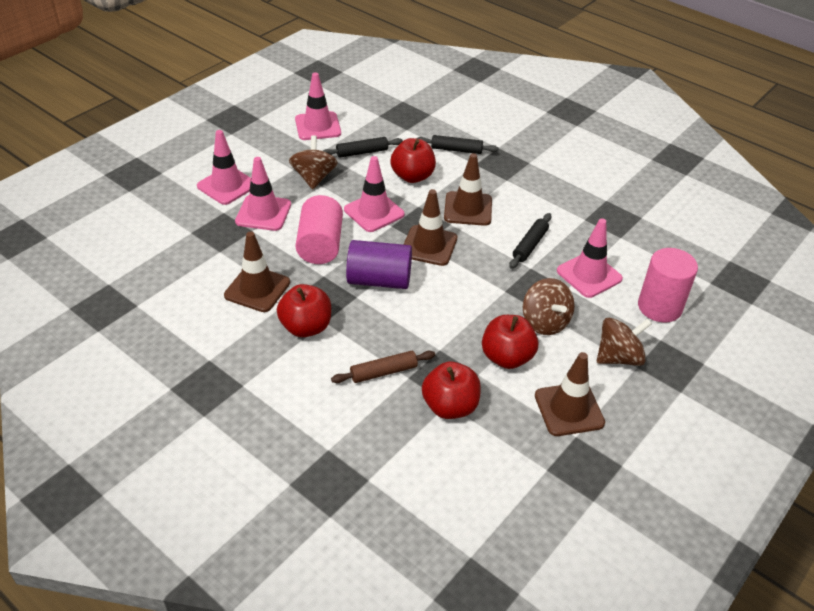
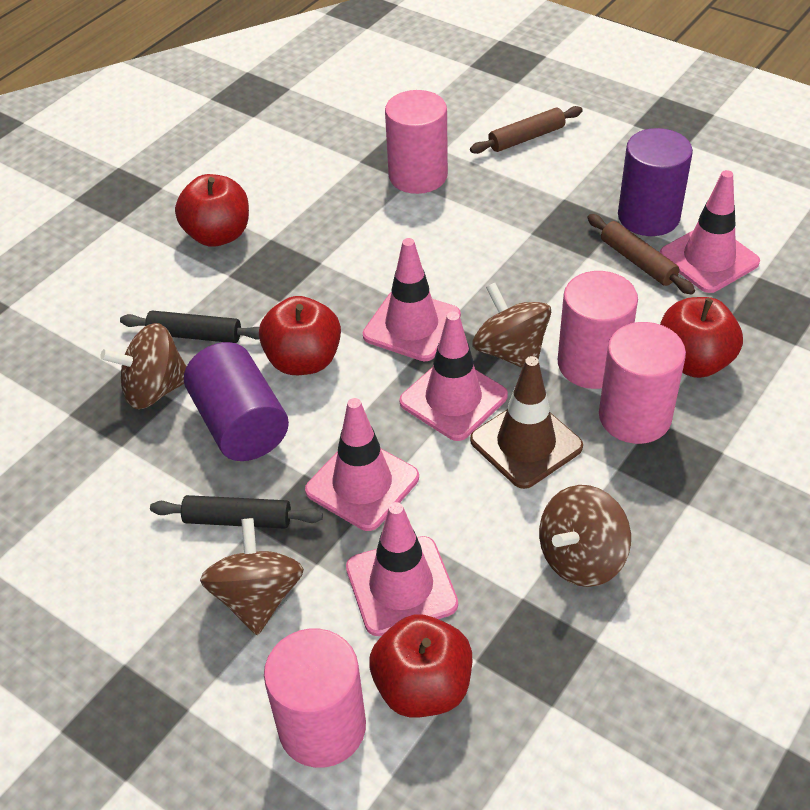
black rolling pin: 3 -> 2
brown rolling pin: 1 -> 2
brown spinning top: 3 -> 4
brown traffic cone: 4 -> 1
pink cylinder: 2 -> 4
purple cylinder: 1 -> 2

